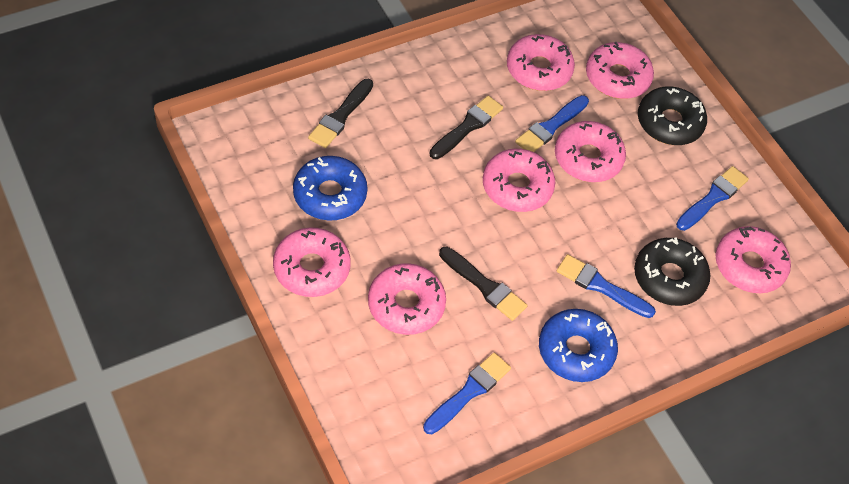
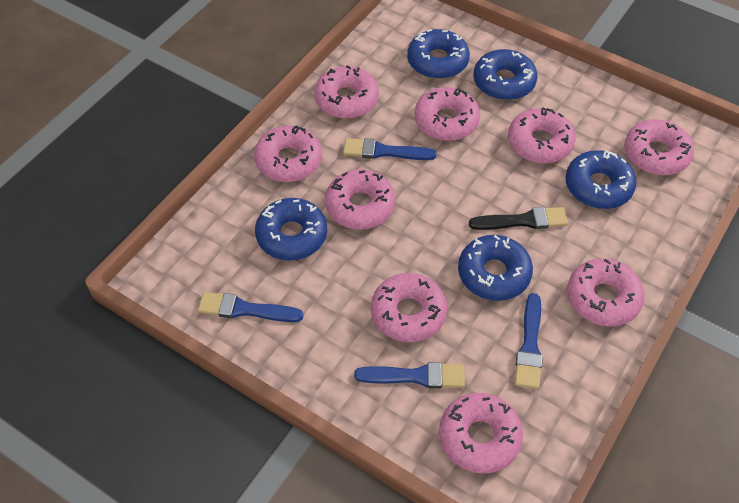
black brush: 3 -> 1
black donut: 2 -> 0
blue donut: 2 -> 5
pink donut: 7 -> 9

